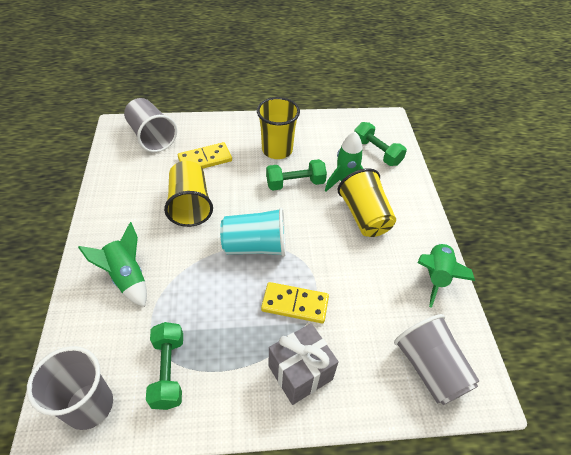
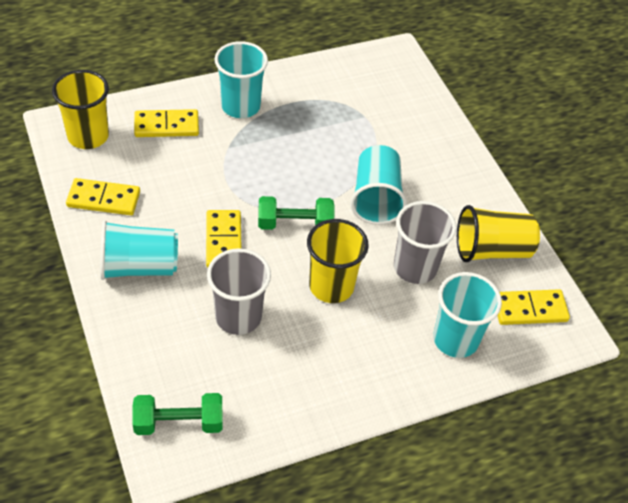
green dumbbell: 3 -> 2
green rocket: 3 -> 0
grey cup: 3 -> 2
grey gift: 1 -> 0
turquoise cup: 1 -> 4
yellow domino: 2 -> 4

